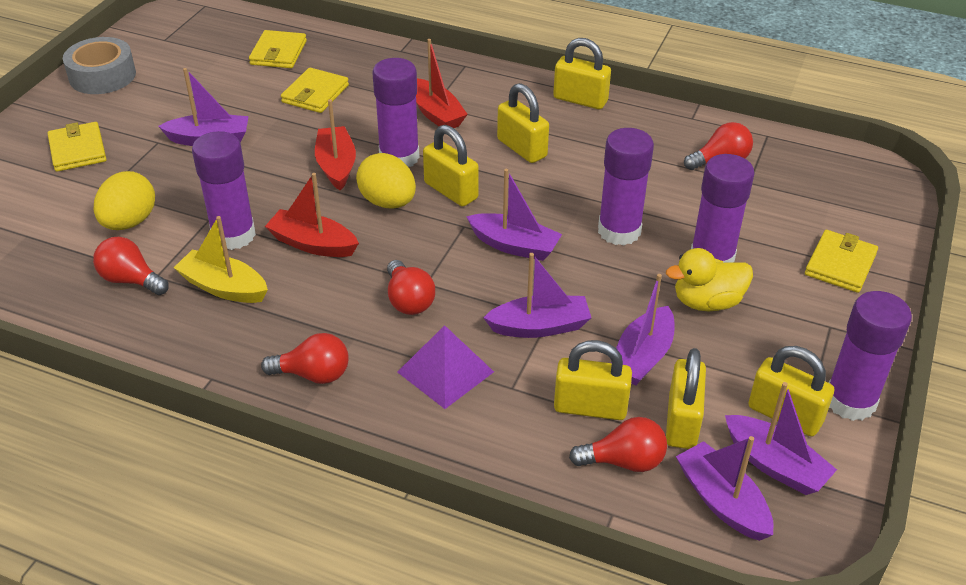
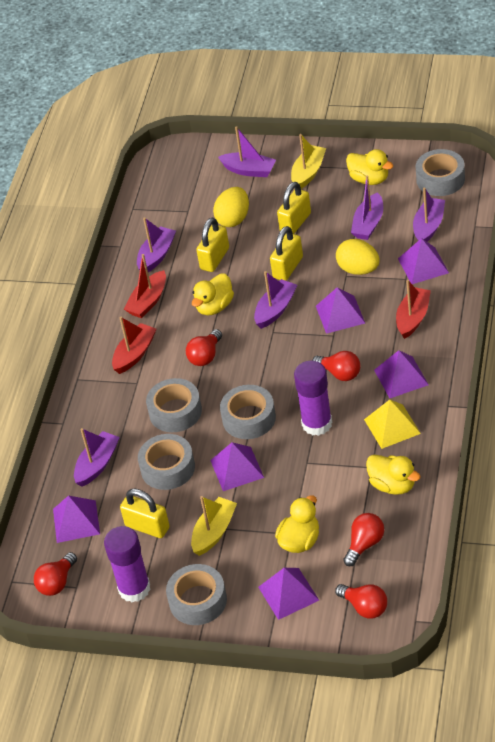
grey tape: 1 -> 5
purple glue stick: 5 -> 2
purple pyramid: 1 -> 6
yellow boat: 1 -> 2
yellow duck: 1 -> 4
yellow padlock: 6 -> 4
yellow pyramid: 0 -> 1
yellow wallet: 4 -> 0

